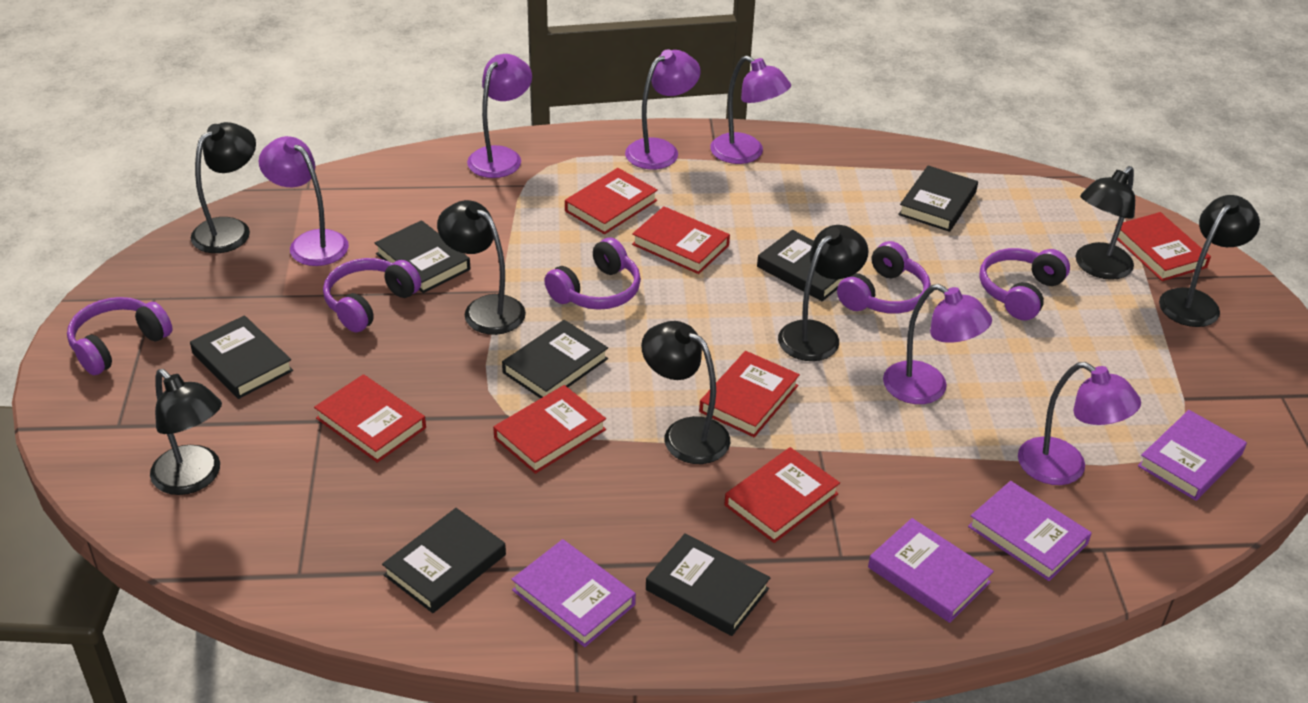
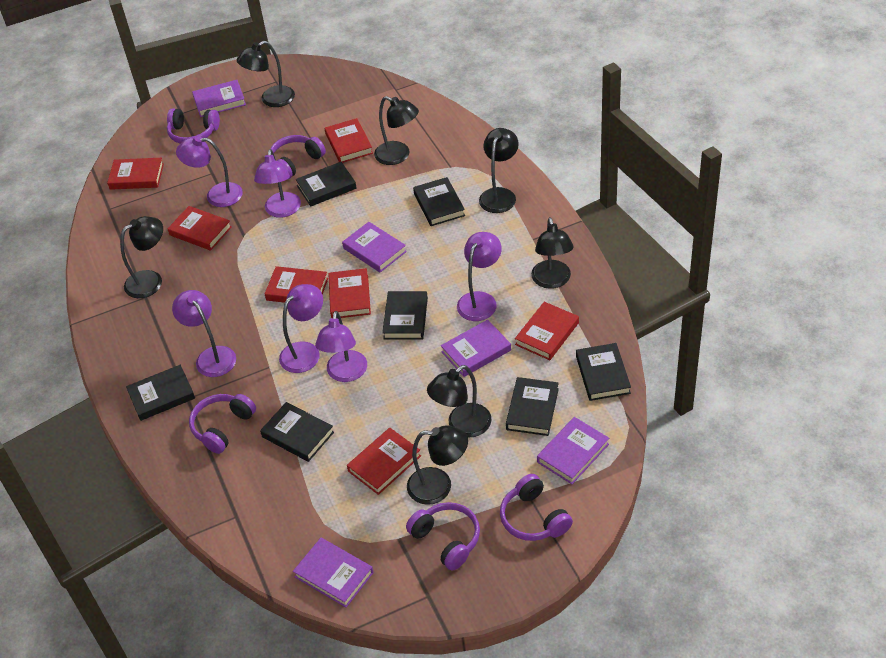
purple book: 4 -> 5

